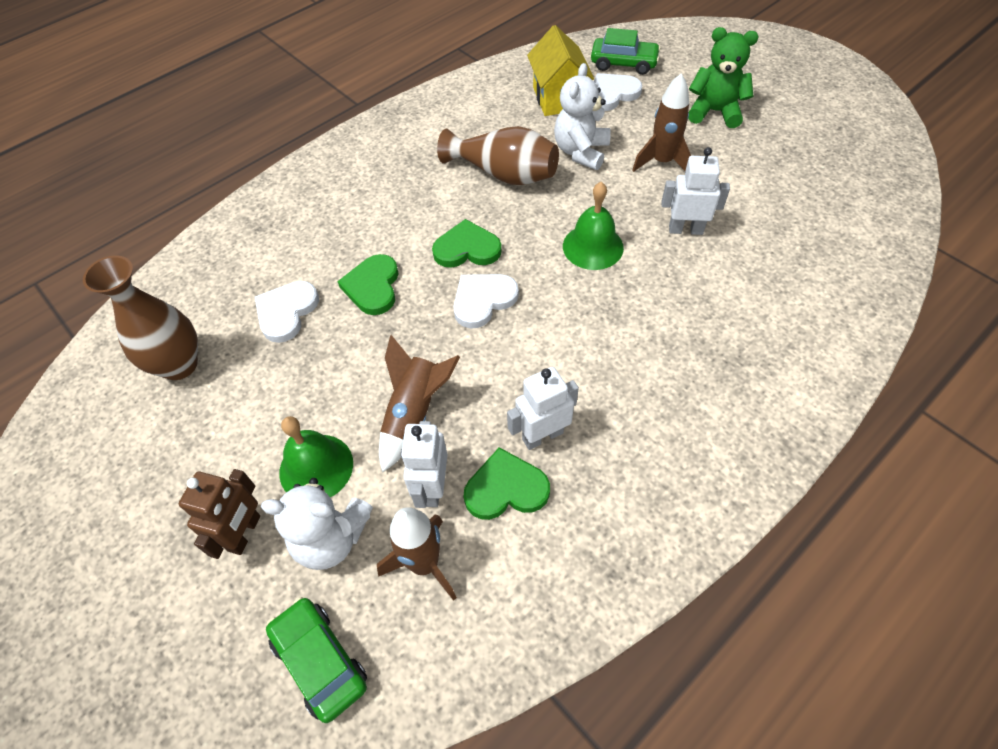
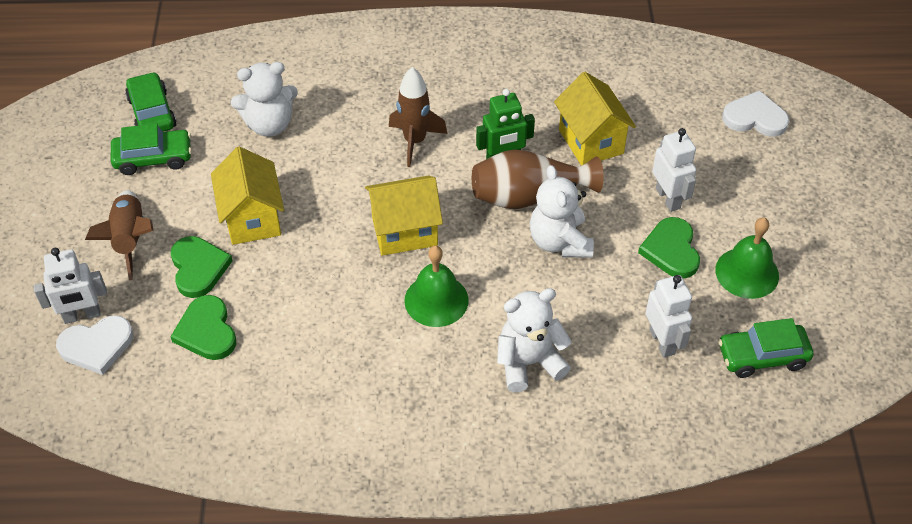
brown robot: 1 -> 0
brown rocket: 3 -> 2
brown vase: 2 -> 1
green car: 2 -> 3
green robot: 0 -> 1
green teddy bear: 1 -> 0
white heart: 3 -> 2
white teddy bear: 2 -> 3
yellow house: 1 -> 3

